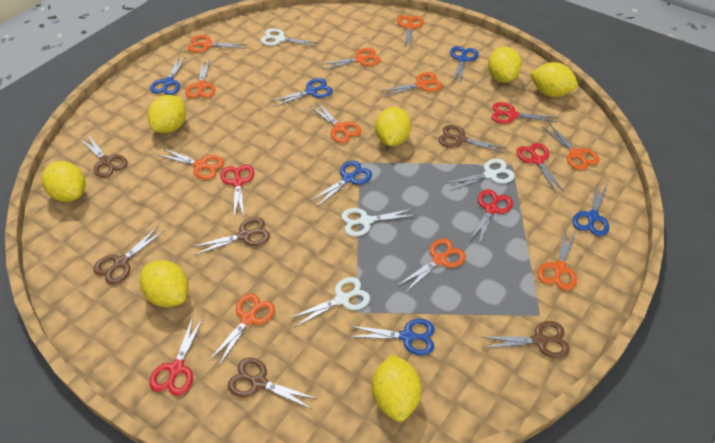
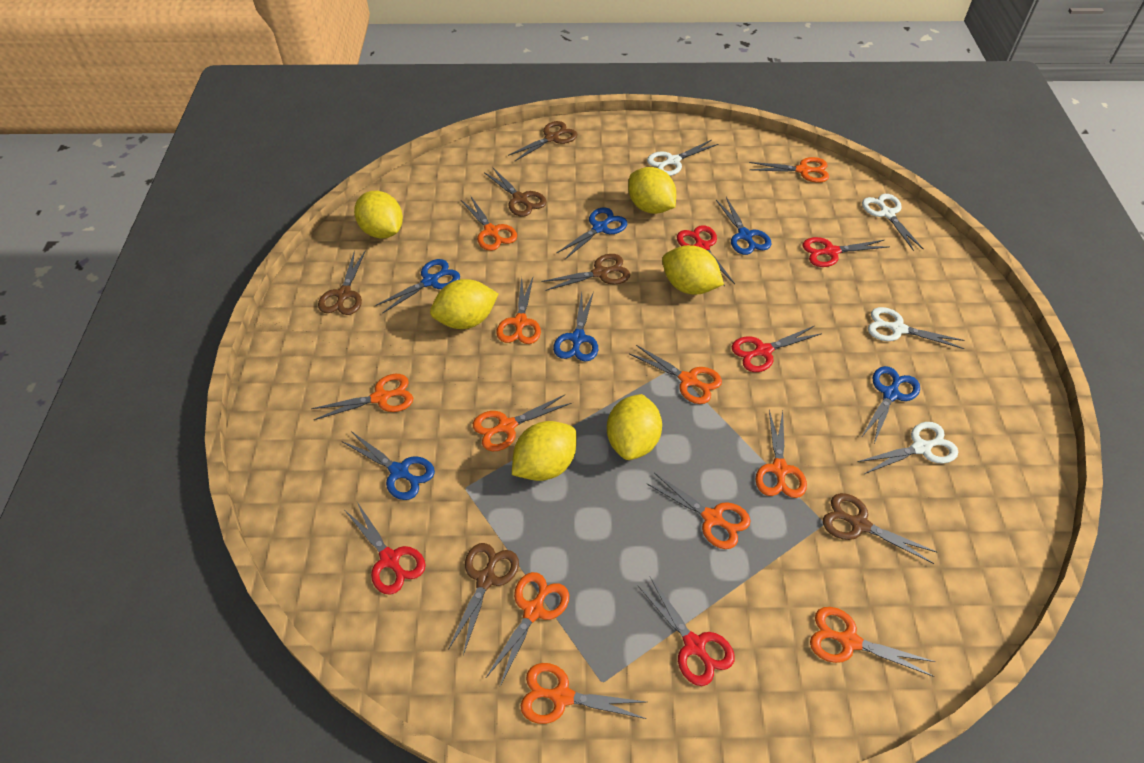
yellow lemon: 7 -> 6

